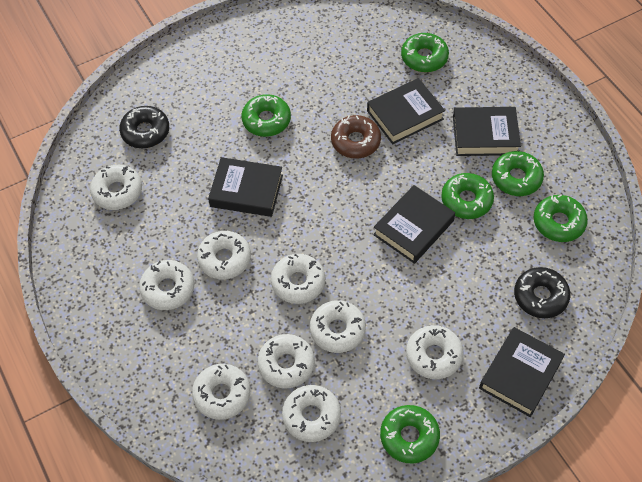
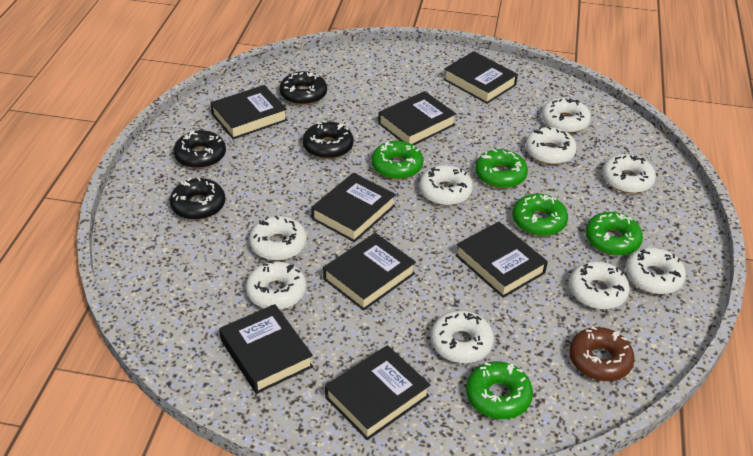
black book: 5 -> 8
black donut: 2 -> 4
green donut: 6 -> 5

